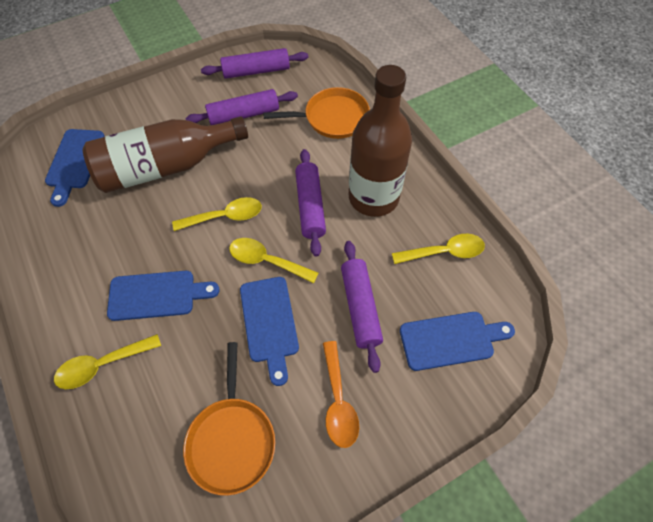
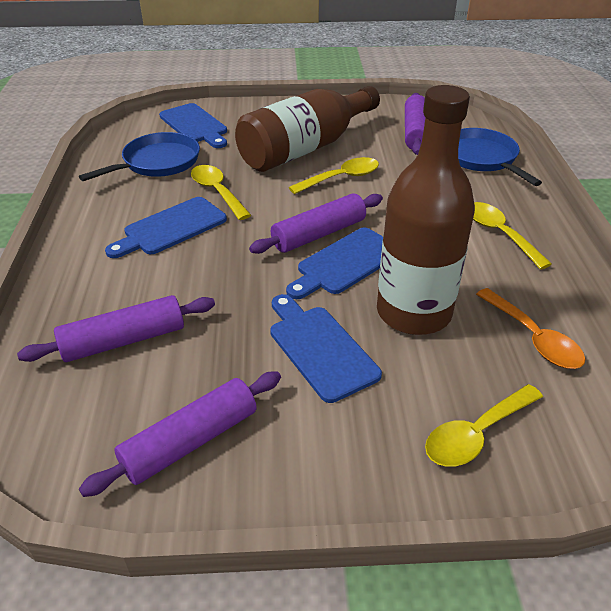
blue pan: 0 -> 2
orange pan: 2 -> 0

